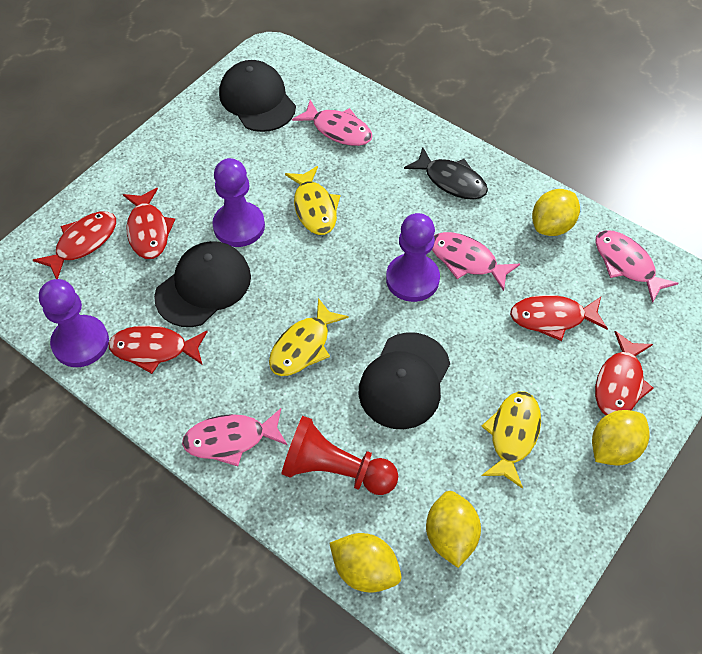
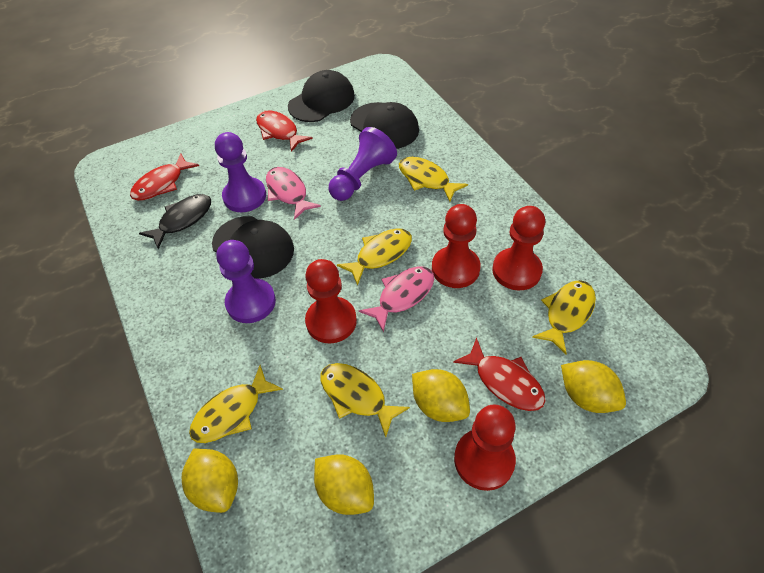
pink fish: 4 -> 2
red fish: 5 -> 3
red pawn: 1 -> 4
yellow fish: 3 -> 5

